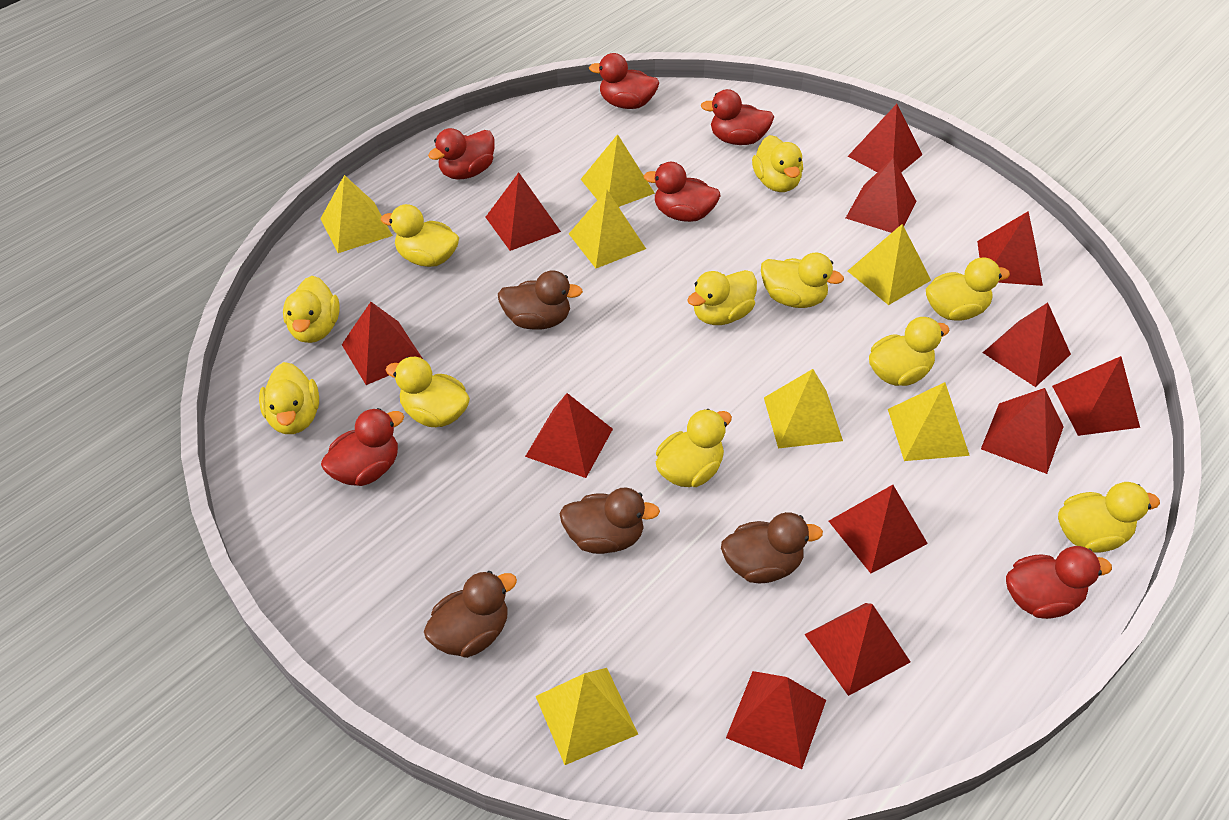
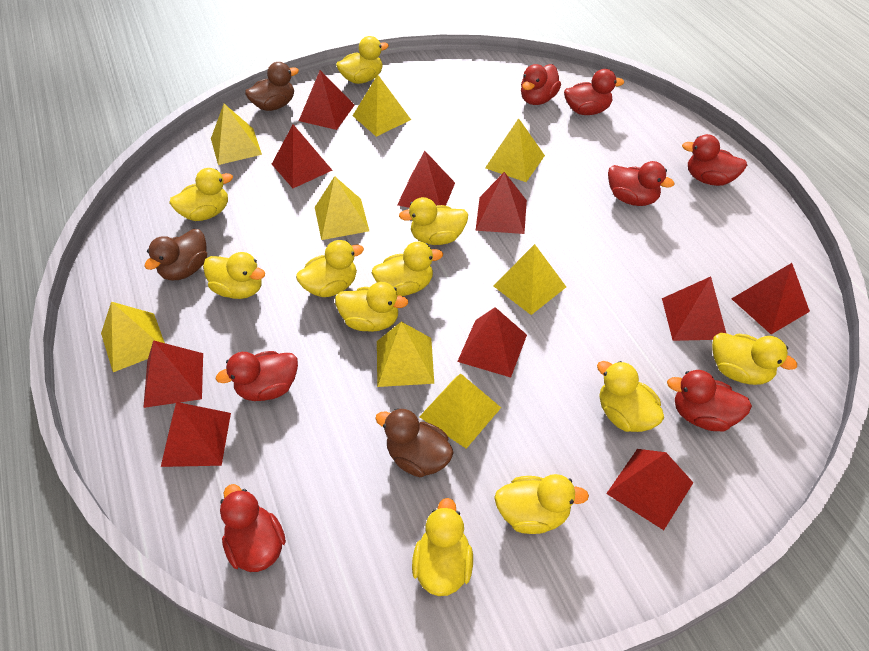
brown duck: 4 -> 3
red duck: 6 -> 7
red pyramid: 12 -> 10
yellow pyramid: 7 -> 8

